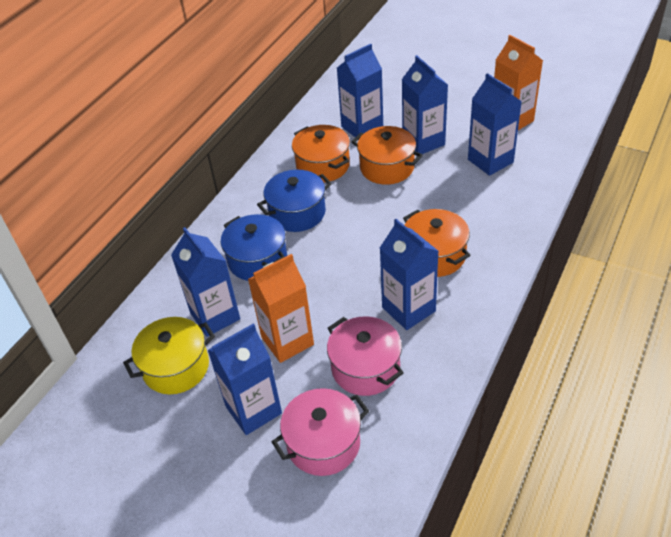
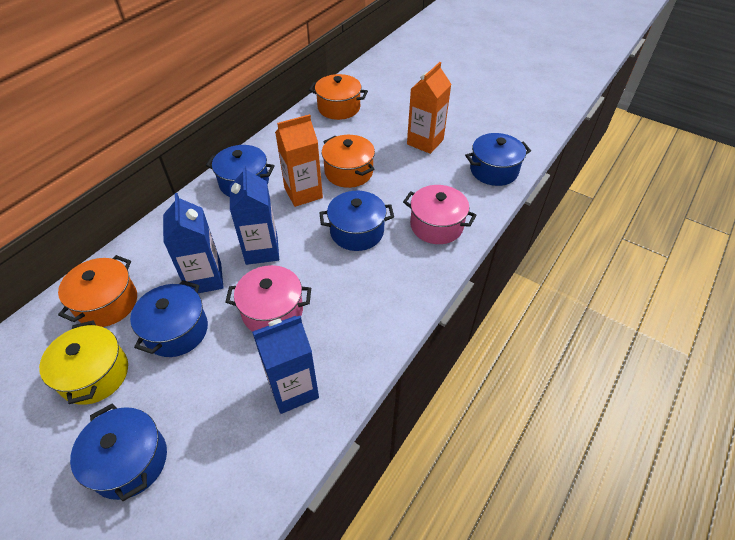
blue carton: 6 -> 3
blue pot: 2 -> 5

